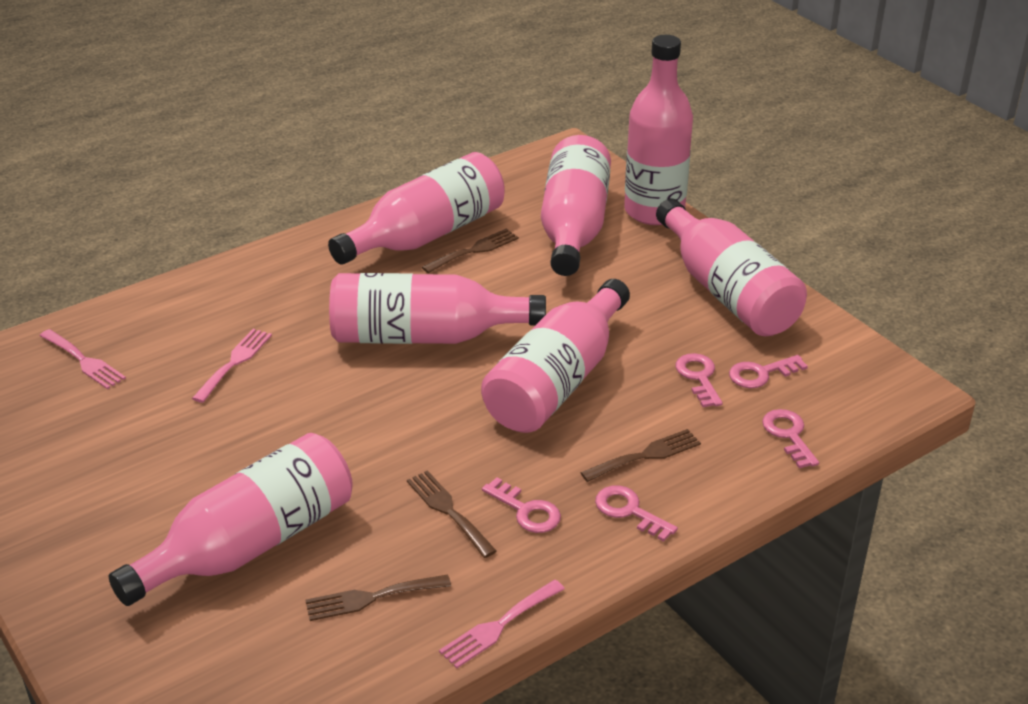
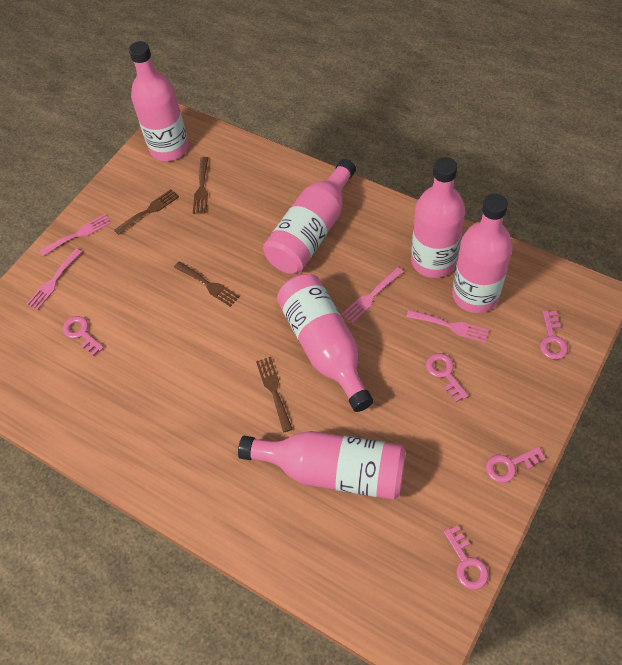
pink bottle: 7 -> 6
pink fork: 3 -> 4

